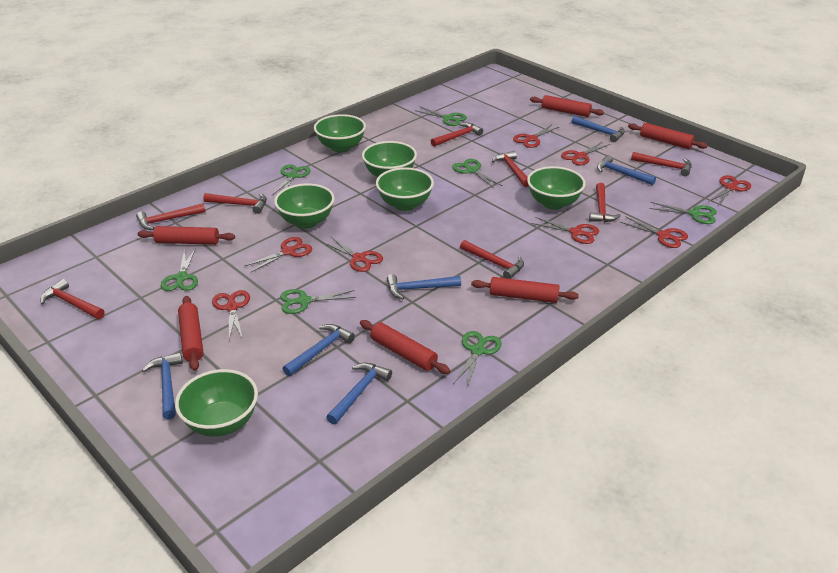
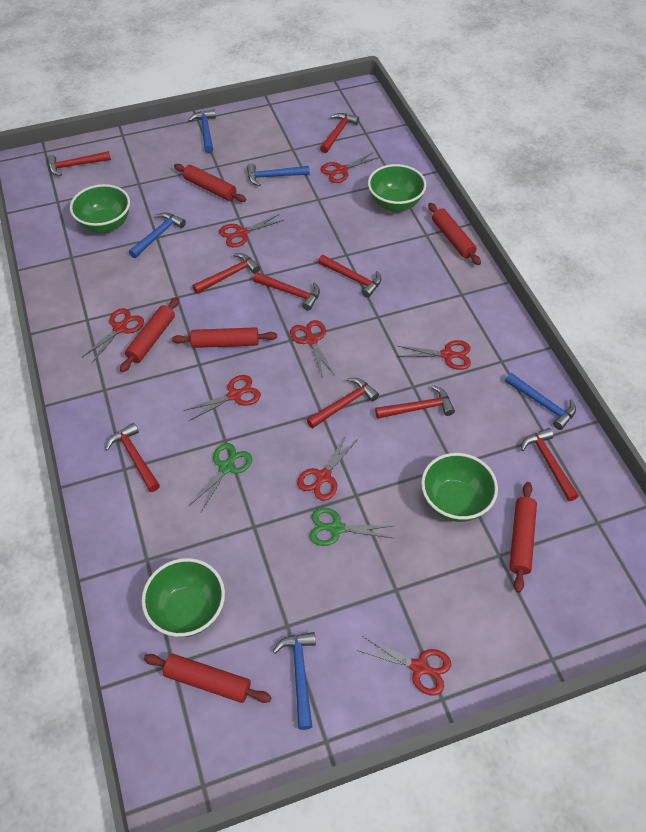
blue hammer: 6 -> 5
green bowl: 6 -> 4
green scissors: 7 -> 2
red hammer: 8 -> 9

